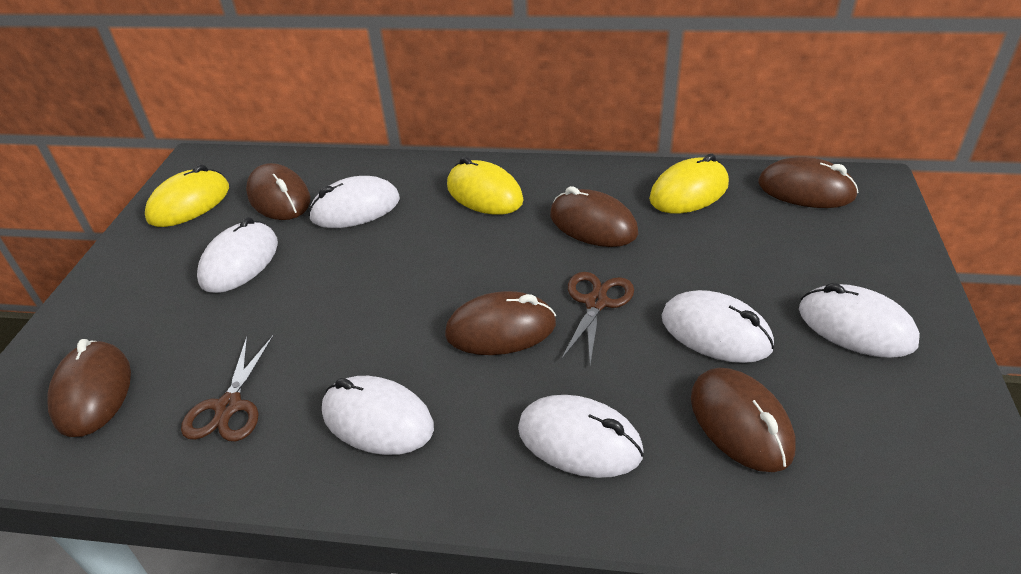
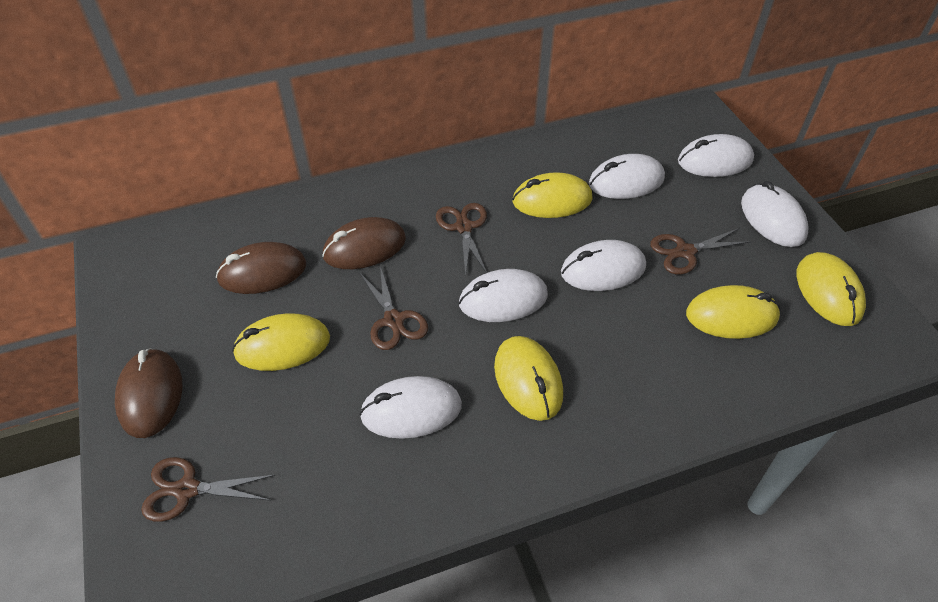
brown mouse: 6 -> 3
brown scissors: 2 -> 4
yellow mouse: 3 -> 5

